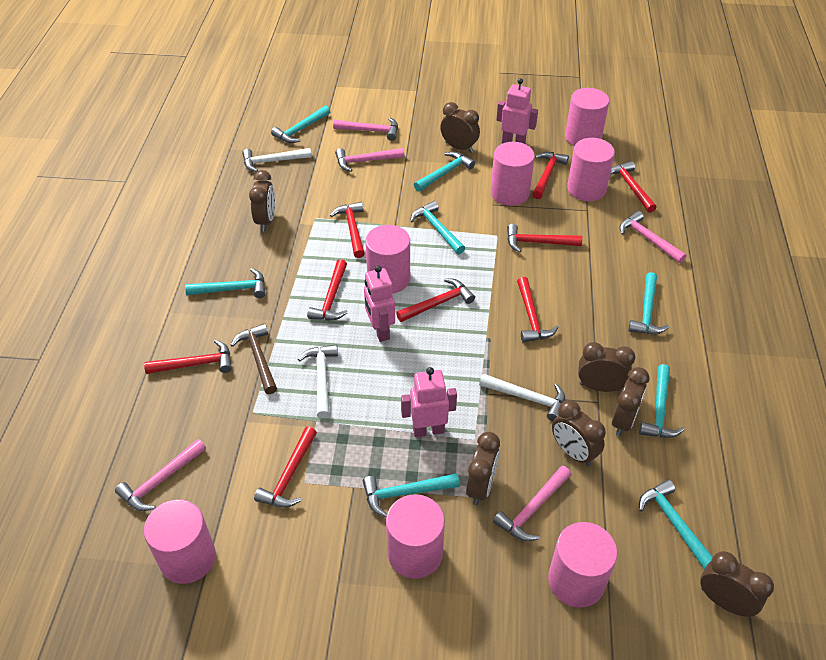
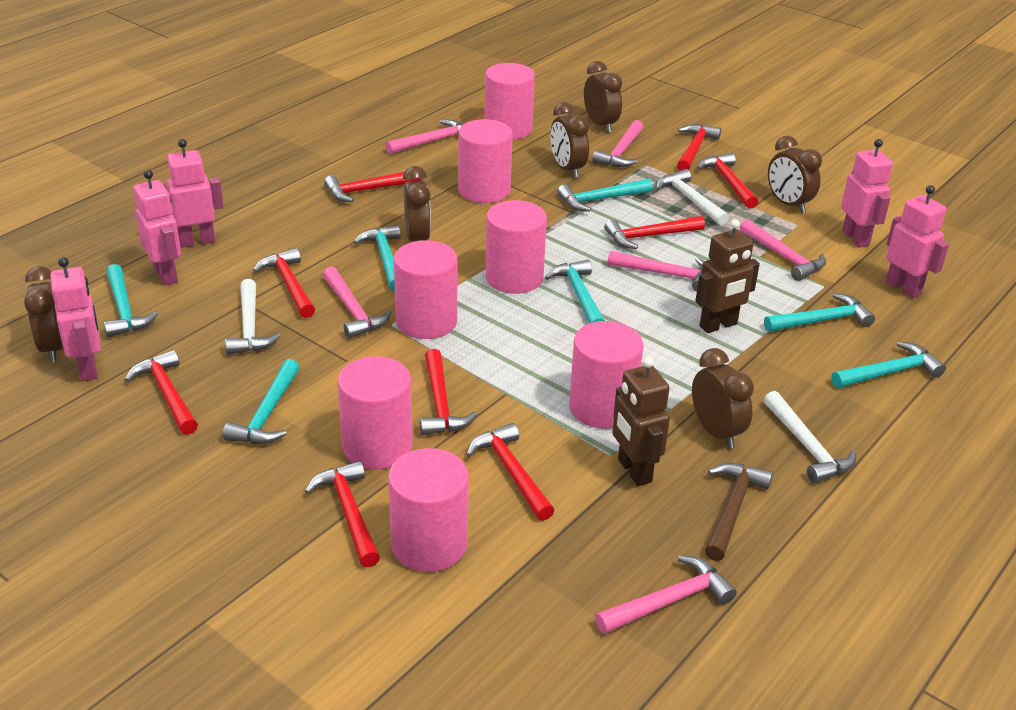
brown clock: 7 -> 6
brown robot: 0 -> 2
pink hammer: 5 -> 6
pink robot: 3 -> 5
turquoise hammer: 8 -> 7

